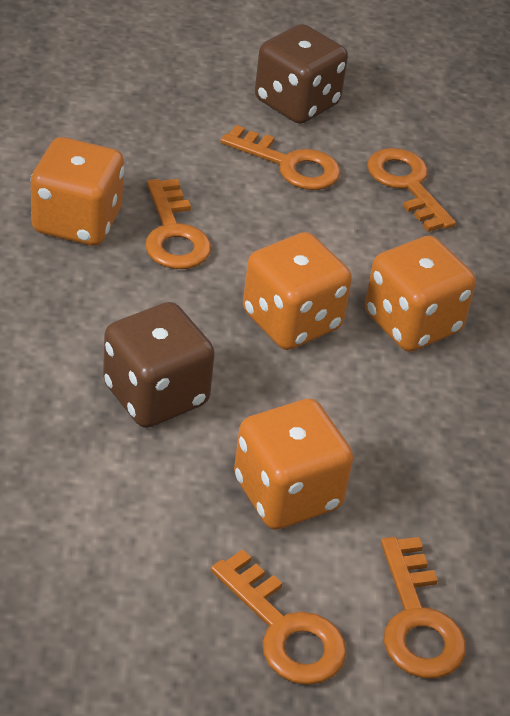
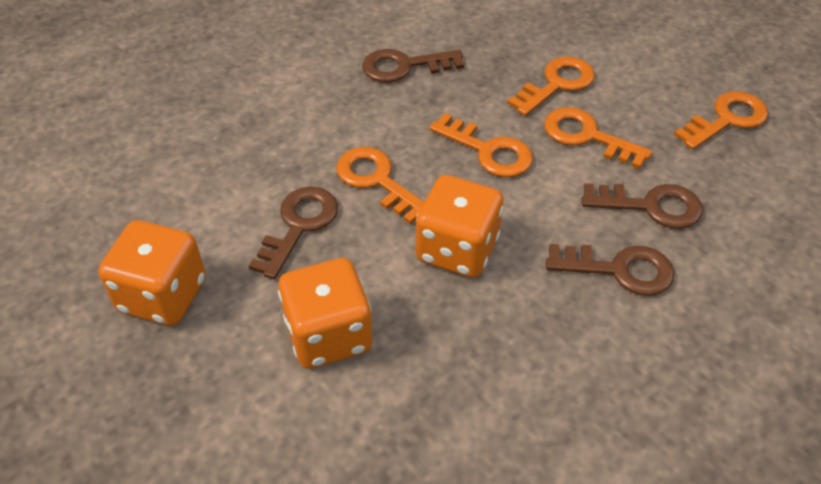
brown dice: 2 -> 0
brown key: 0 -> 4
orange dice: 4 -> 3

